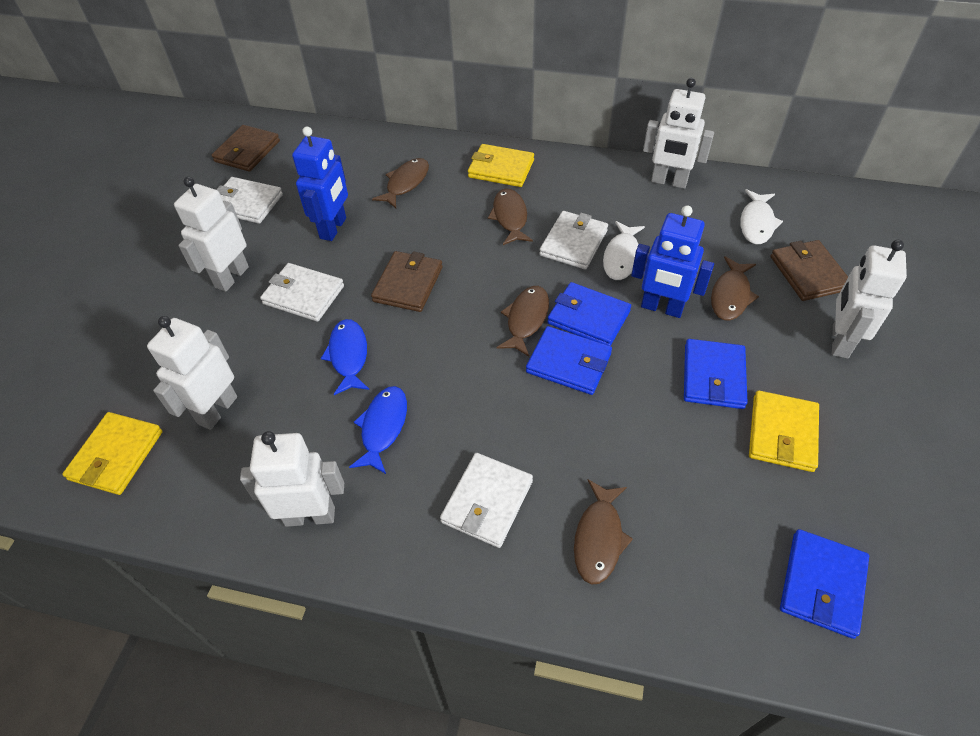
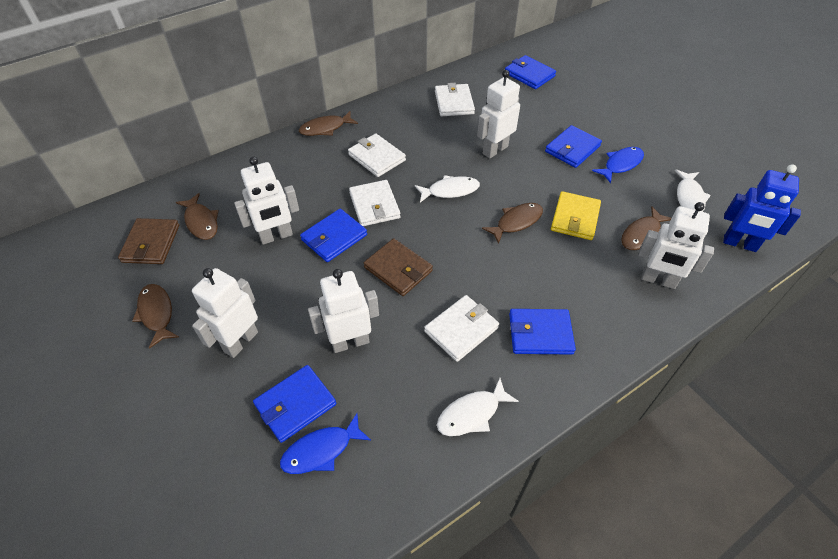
blue robot: 2 -> 1
blue wallet: 4 -> 5
brown wallet: 3 -> 2
white fish: 2 -> 3
yellow wallet: 3 -> 1

